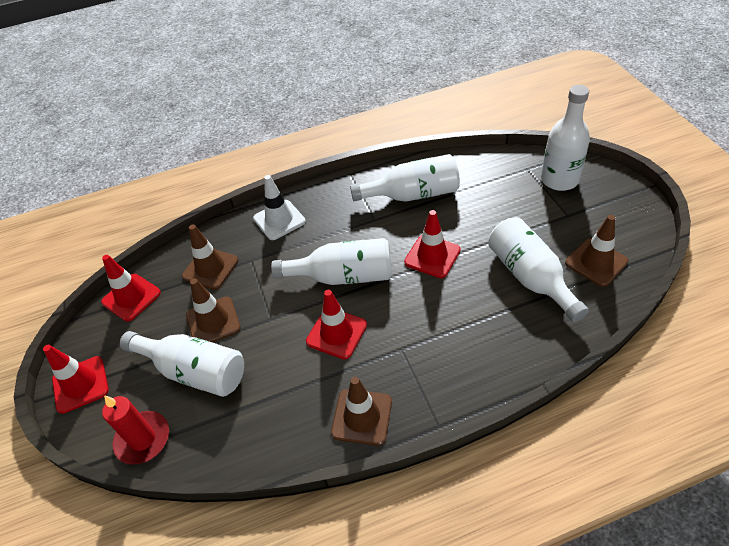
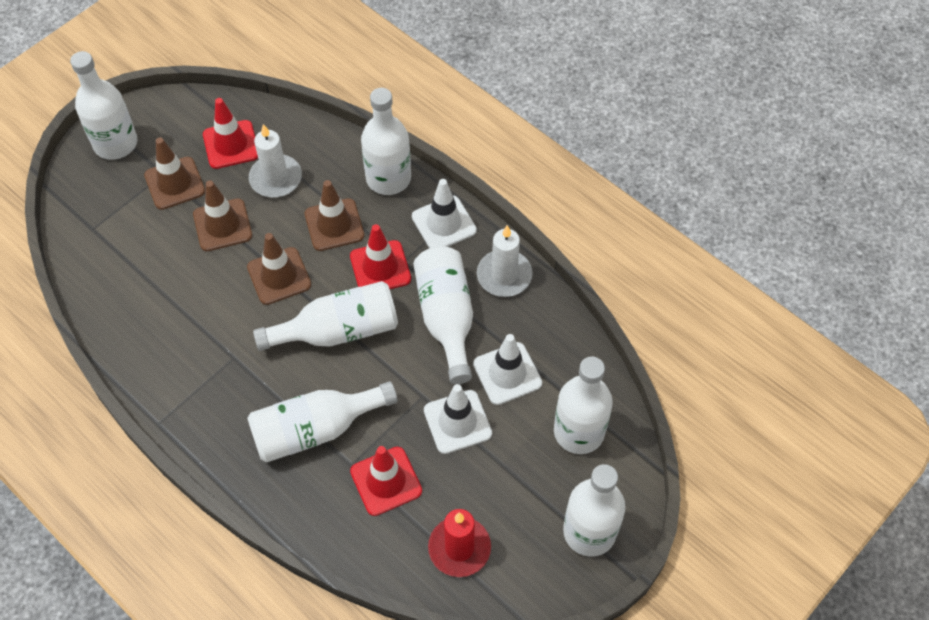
red traffic cone: 4 -> 3
white bottle: 5 -> 7
white candle: 0 -> 2
white traffic cone: 1 -> 3

